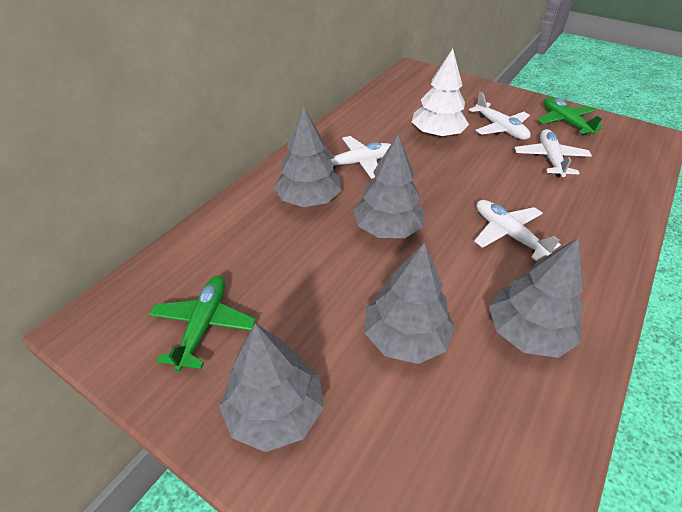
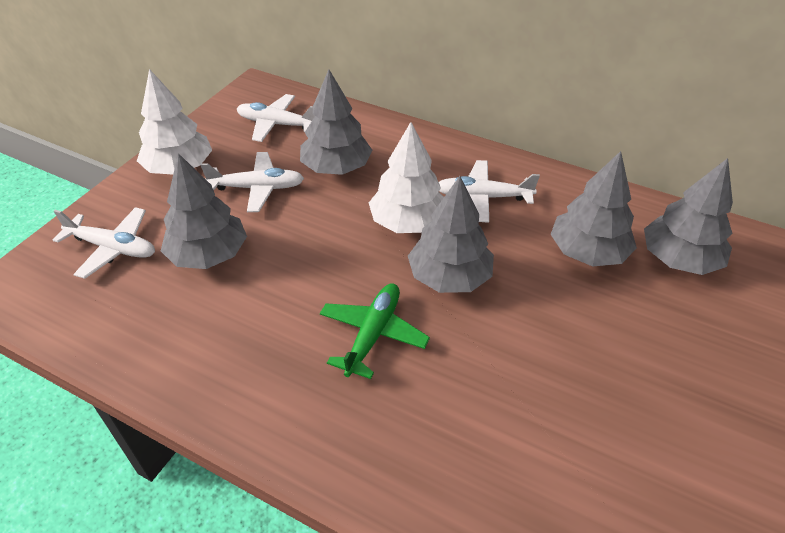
green plane: 2 -> 1
white tree: 1 -> 2

